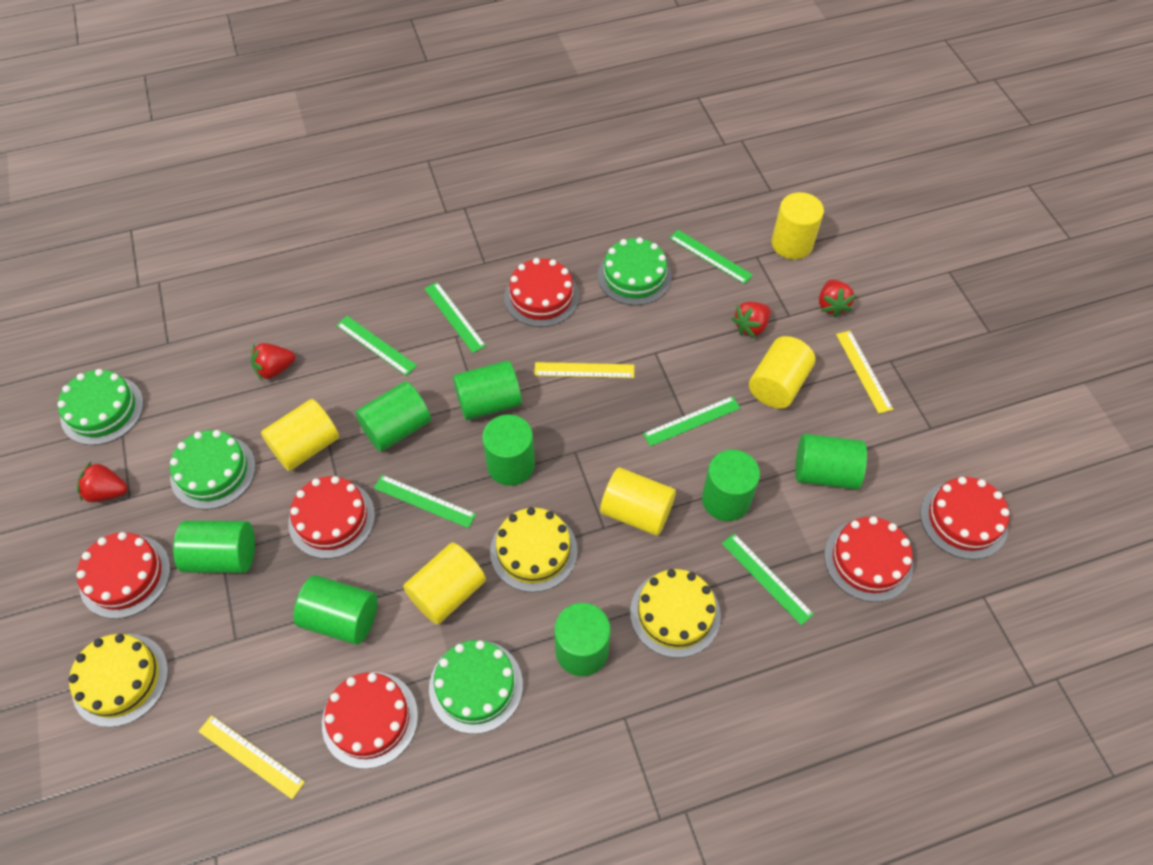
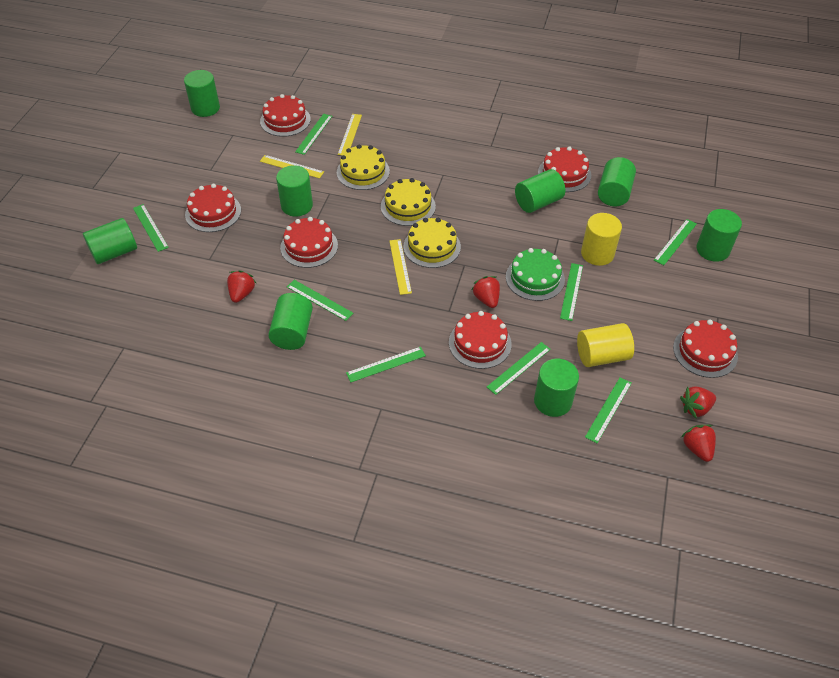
green cake: 4 -> 1
green ruler: 6 -> 8
yellow cylinder: 5 -> 2

